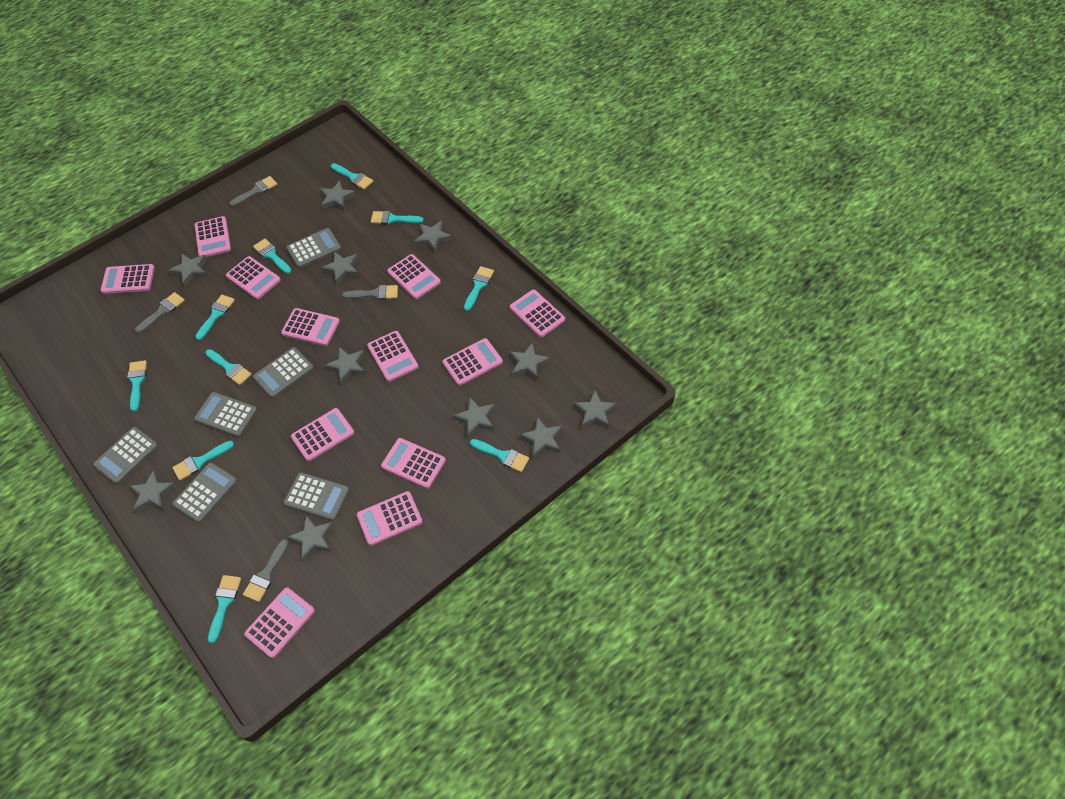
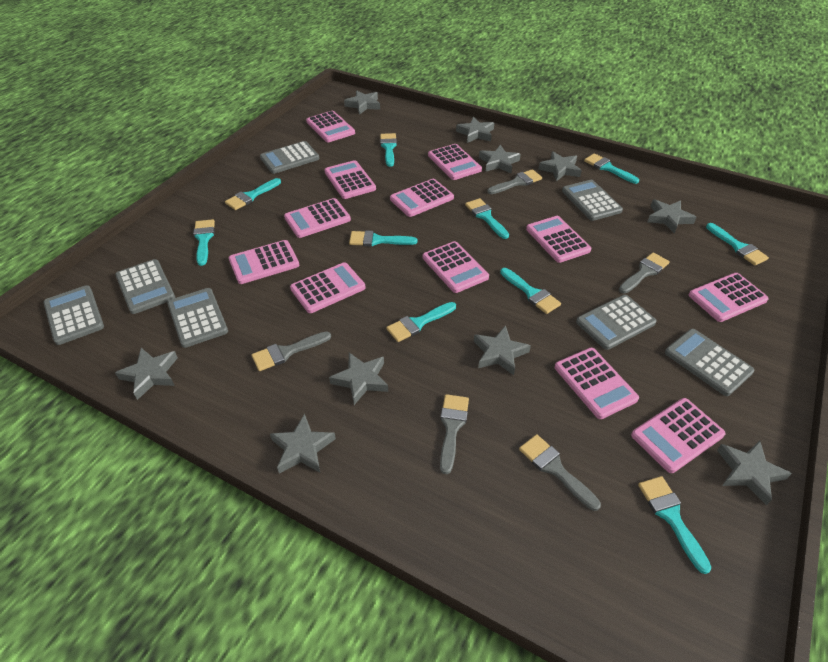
grey brush: 4 -> 5
grey calculator: 6 -> 7
grey star: 11 -> 10

